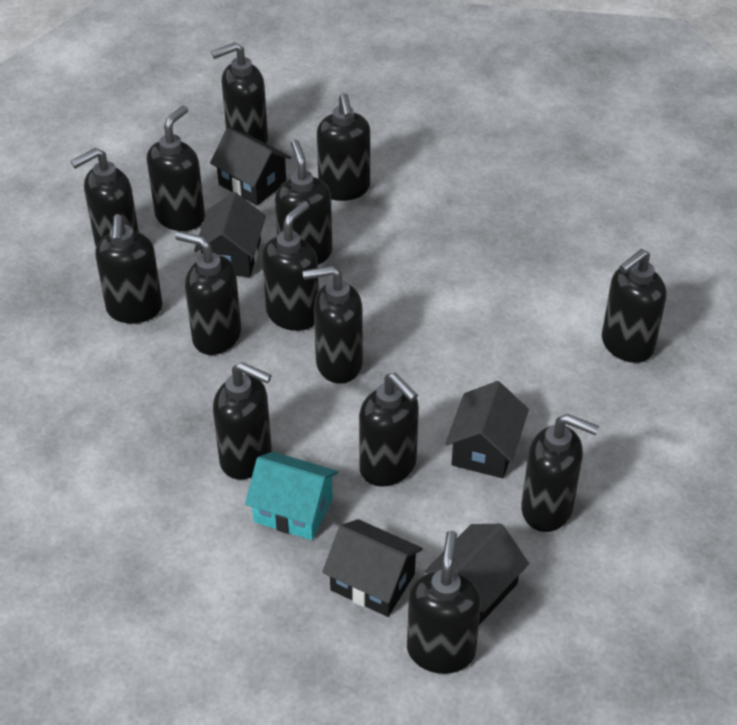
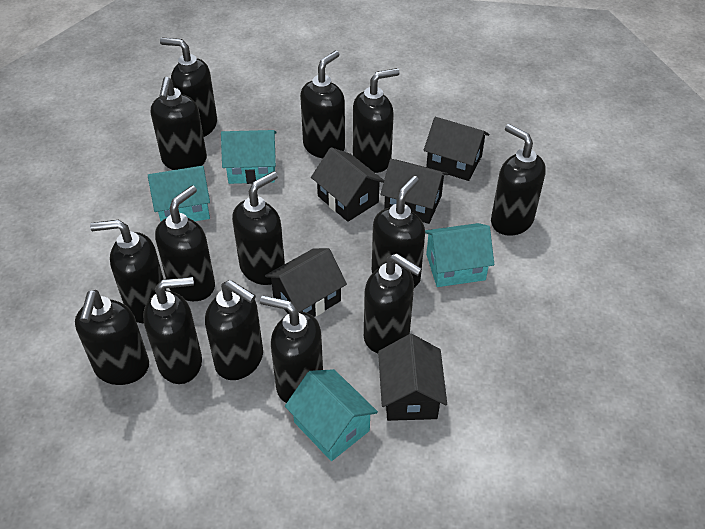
turquoise house: 1 -> 4

